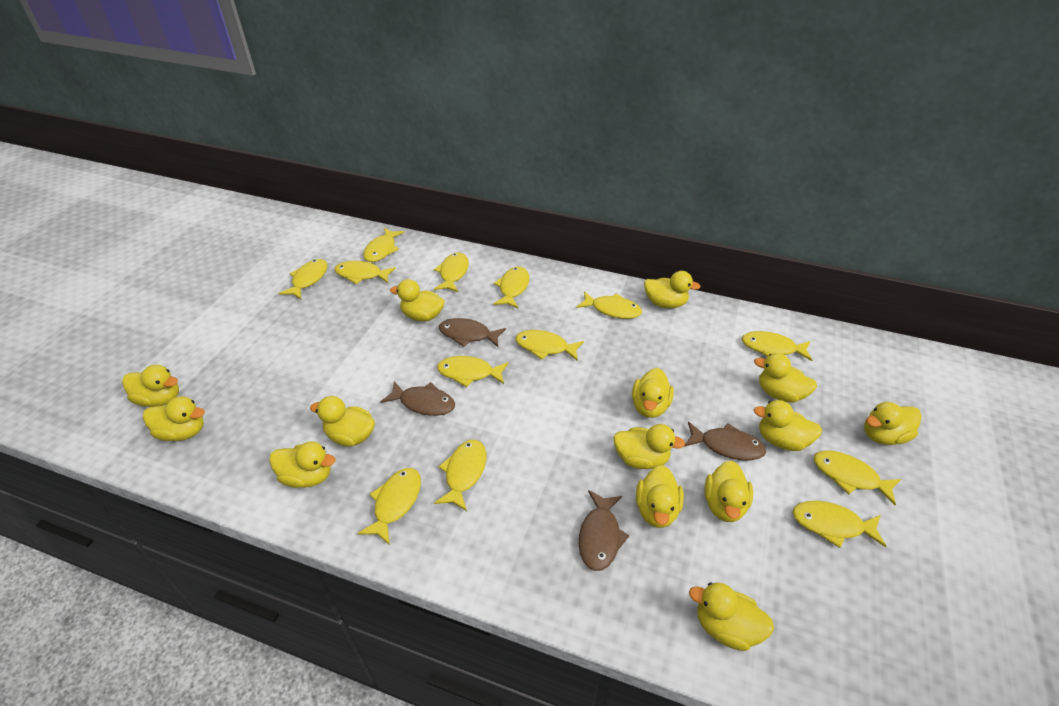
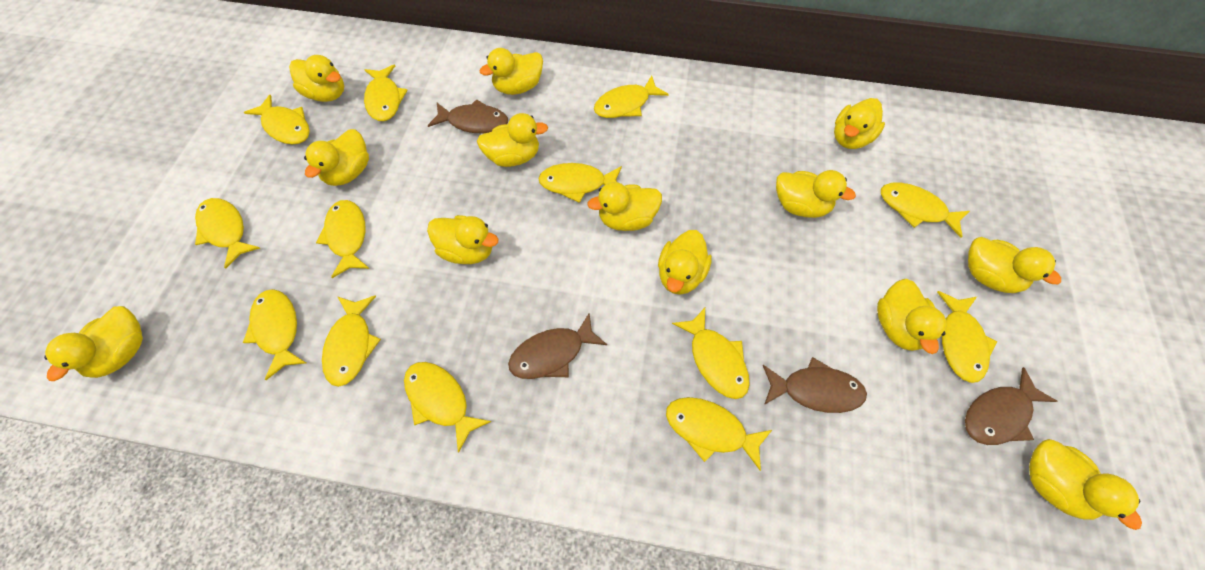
yellow duck: 14 -> 13

